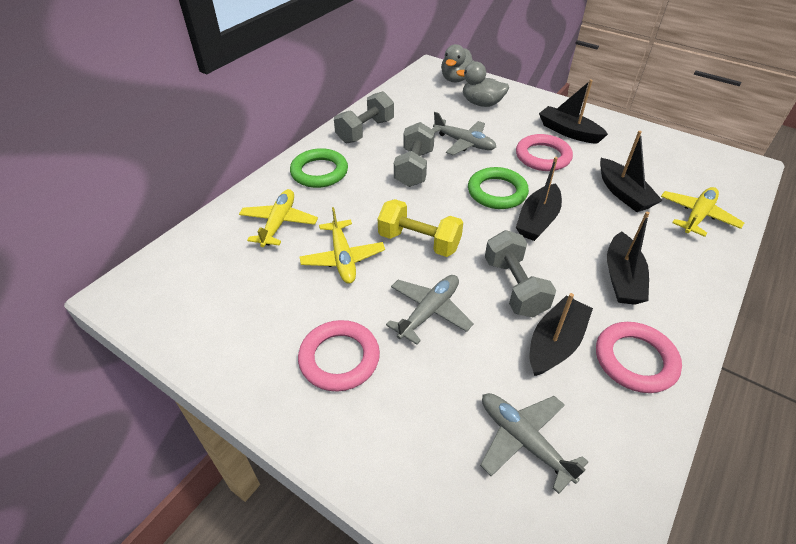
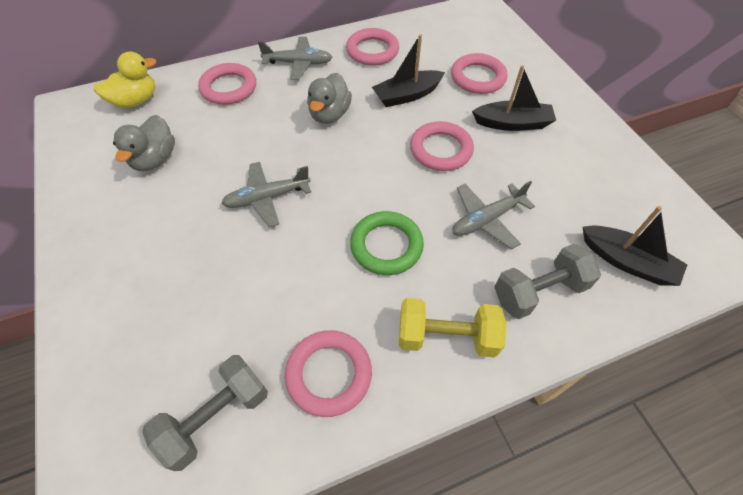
black boat: 5 -> 3
green ring: 2 -> 1
grey dumbbell: 3 -> 2
pink ring: 3 -> 5
yellow duck: 0 -> 1
yellow plane: 3 -> 0

